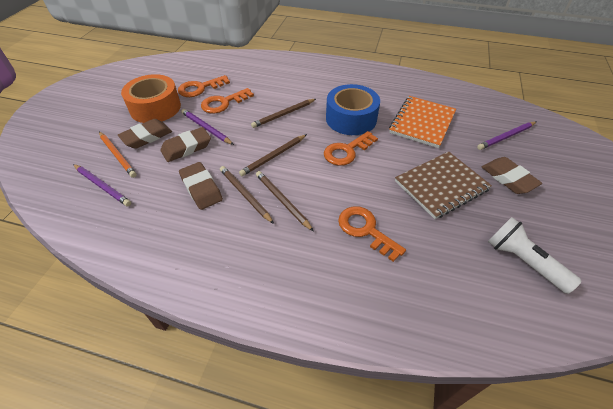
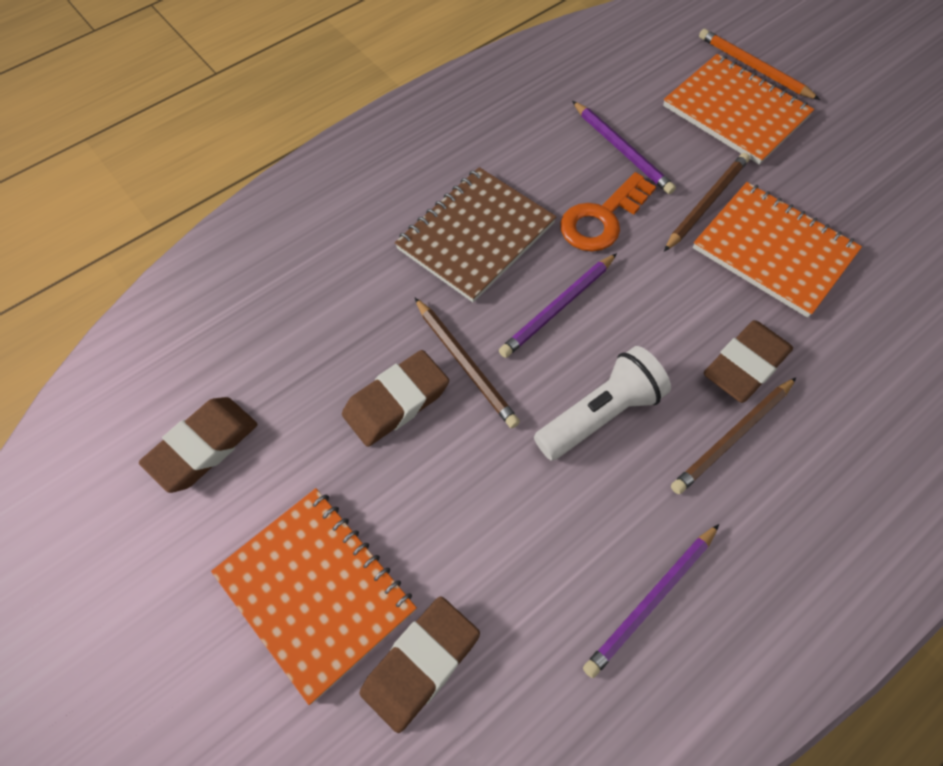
blue tape: 1 -> 0
brown pencil: 4 -> 3
orange key: 4 -> 1
orange notebook: 1 -> 3
orange tape: 1 -> 0

